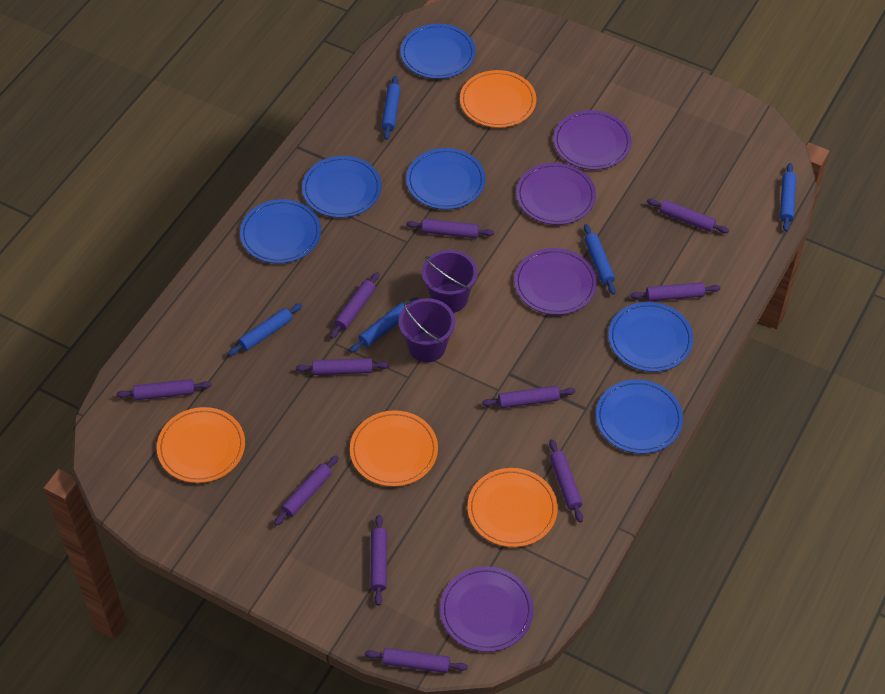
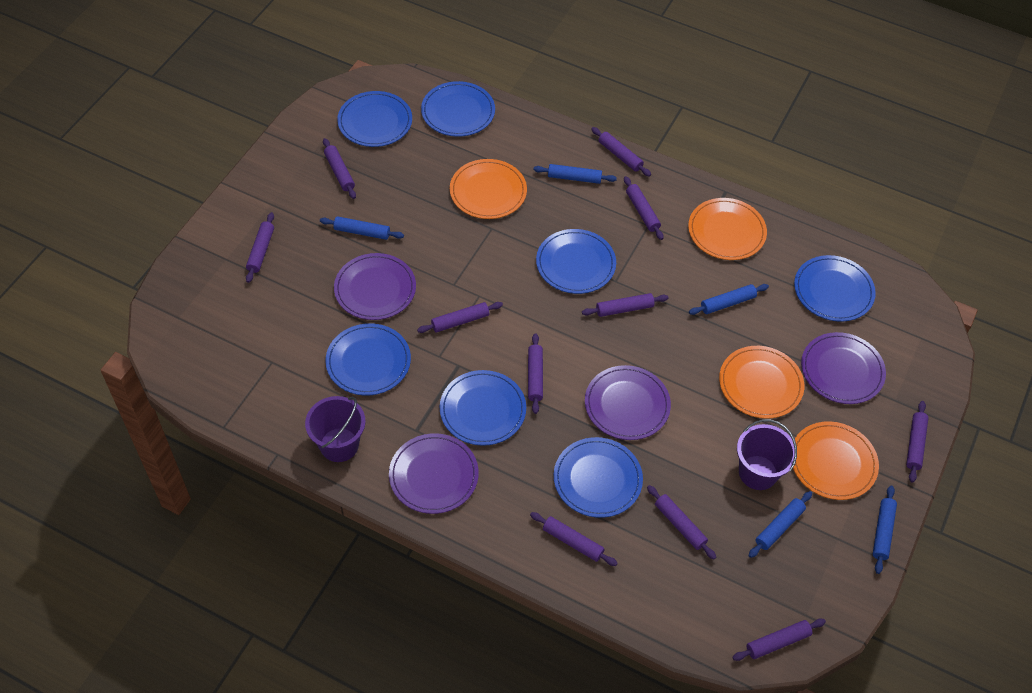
blue plate: 6 -> 7

